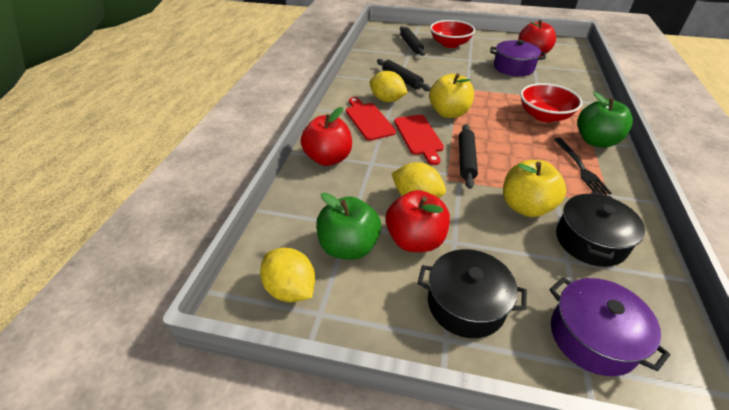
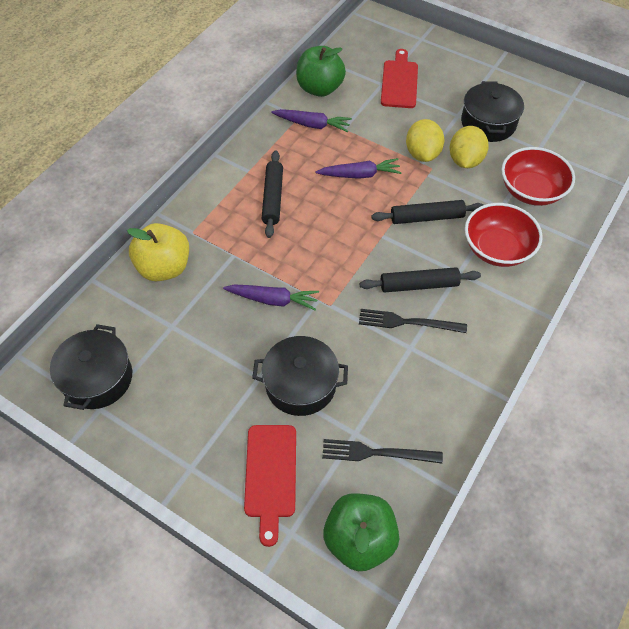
black fork: 1 -> 2
black pot: 2 -> 3
purple carrot: 0 -> 3
purple pot: 2 -> 0
red apple: 3 -> 0
yellow apple: 2 -> 1
yellow lemon: 3 -> 2

